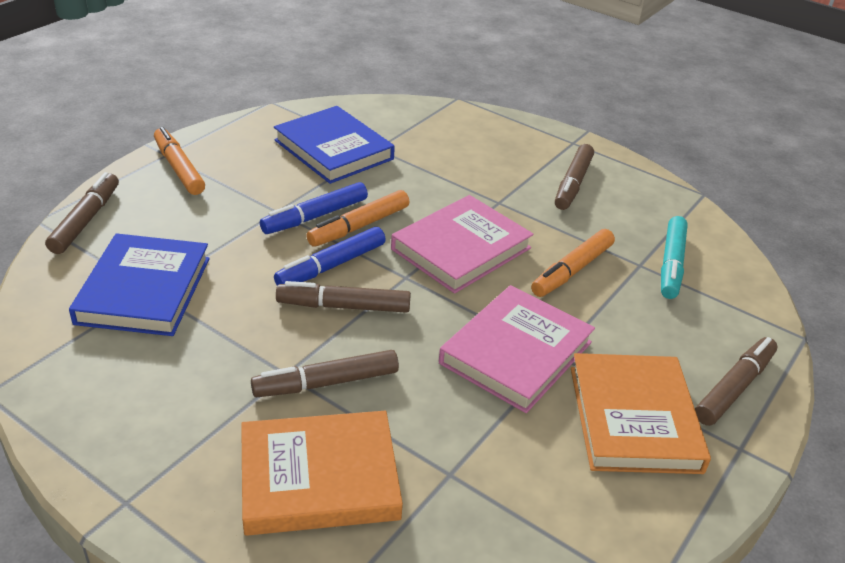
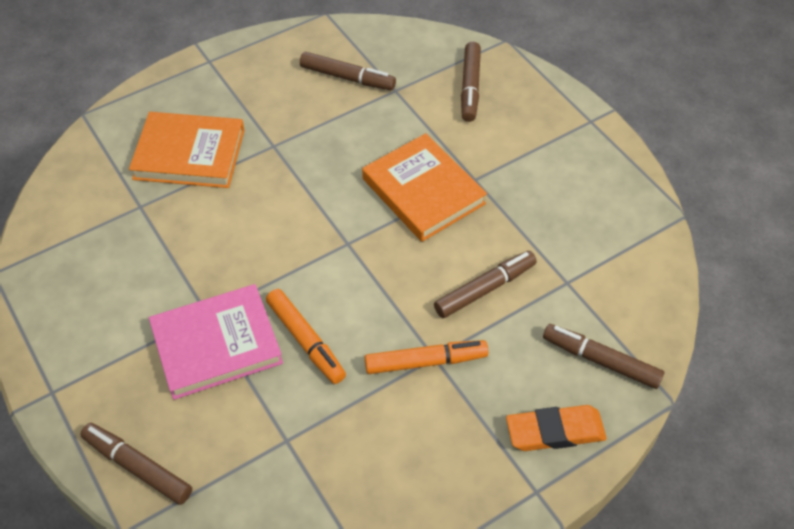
blue book: 2 -> 0
blue marker: 2 -> 0
orange eraser: 0 -> 1
orange marker: 3 -> 2
pink book: 2 -> 1
turquoise marker: 1 -> 0

